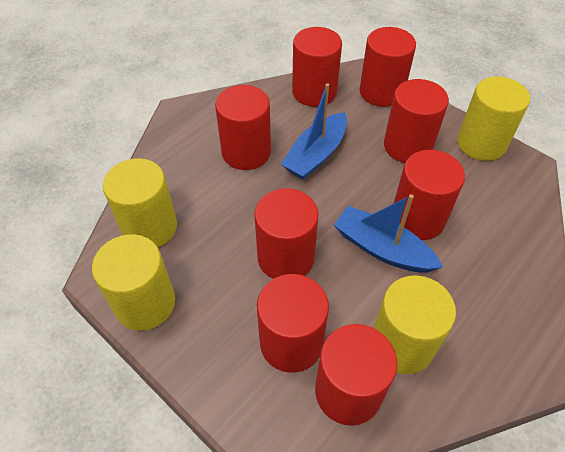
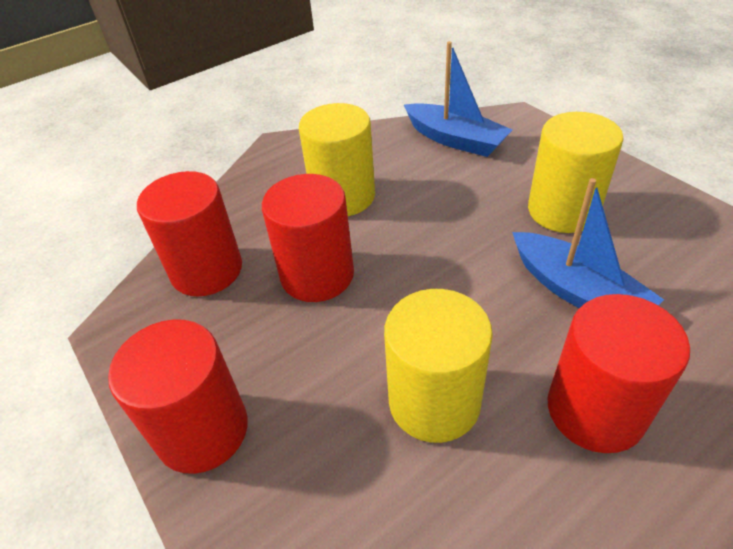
red cylinder: 8 -> 4
yellow cylinder: 4 -> 3

